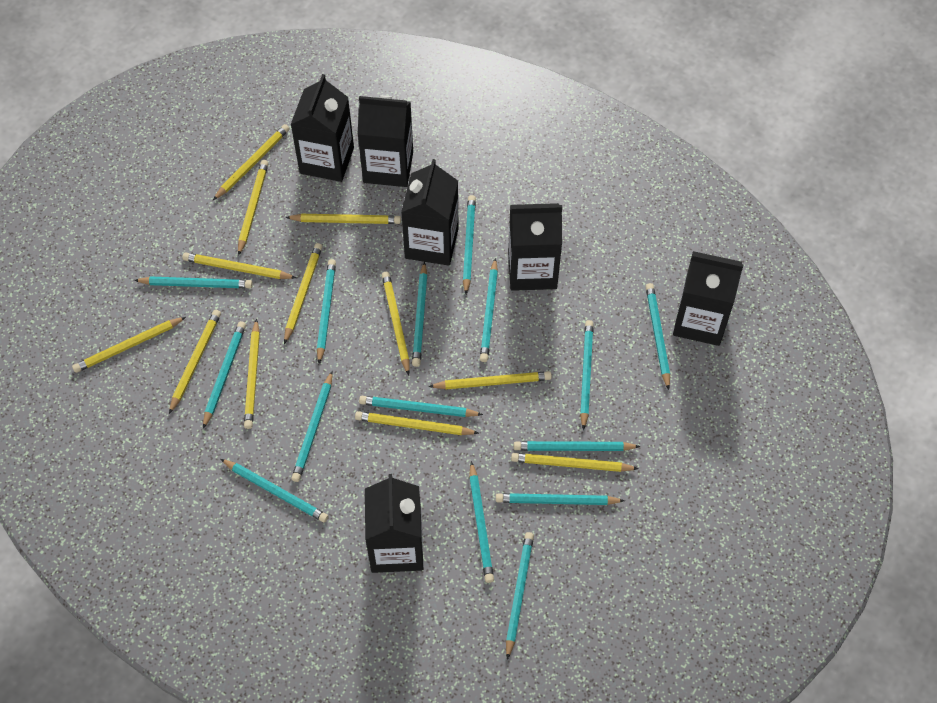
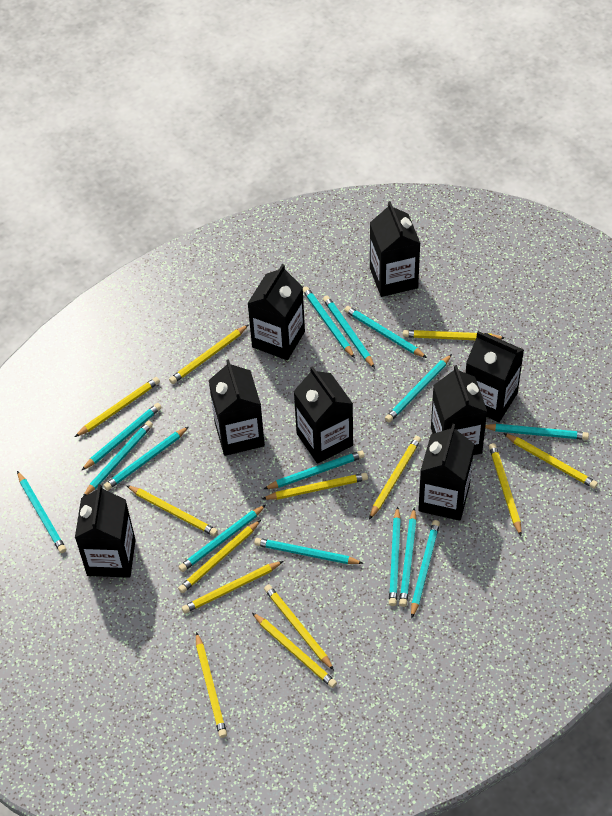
black carton: 6 -> 8
yellow pencil: 12 -> 13

